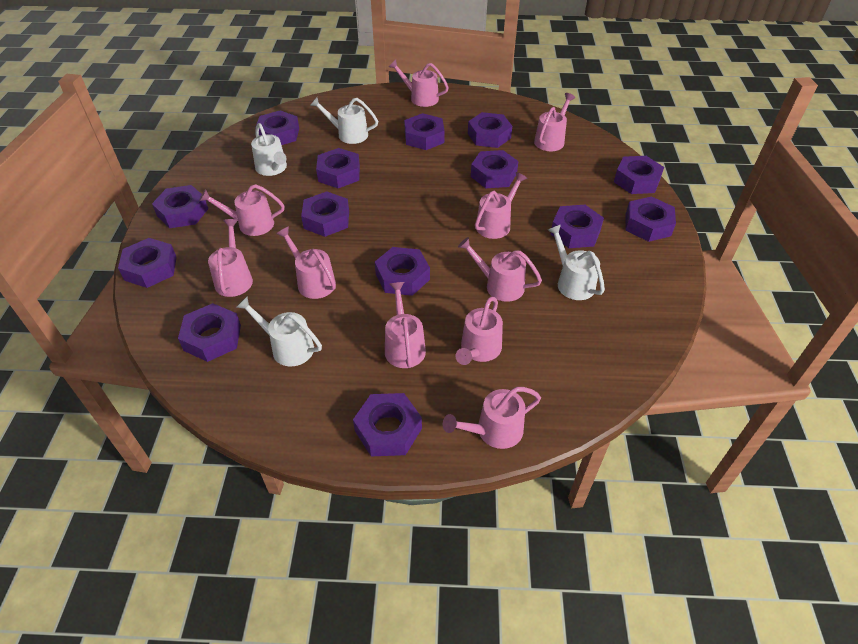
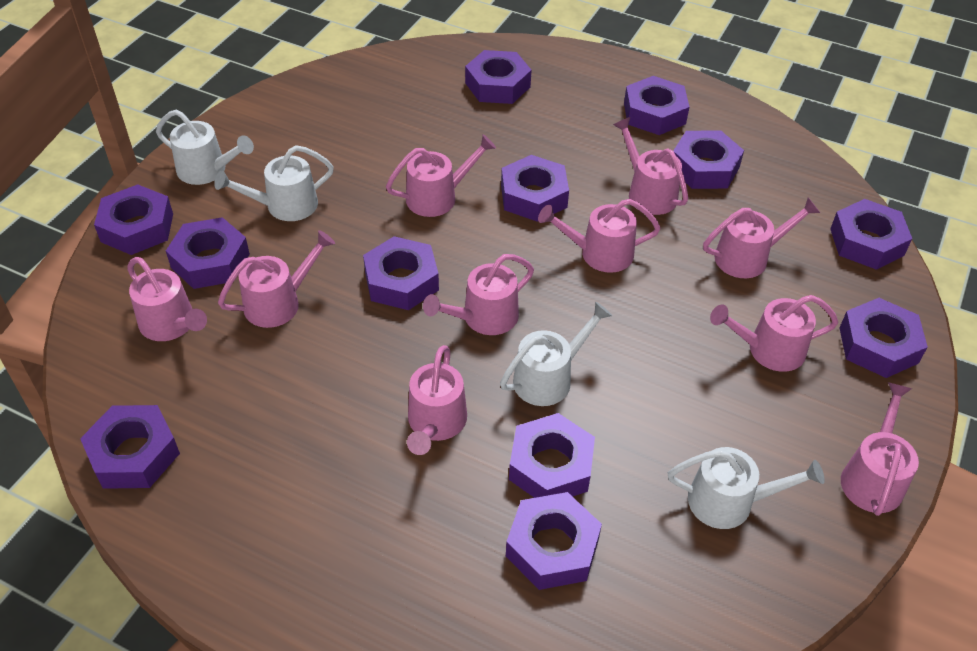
purple nut: 14 -> 12

